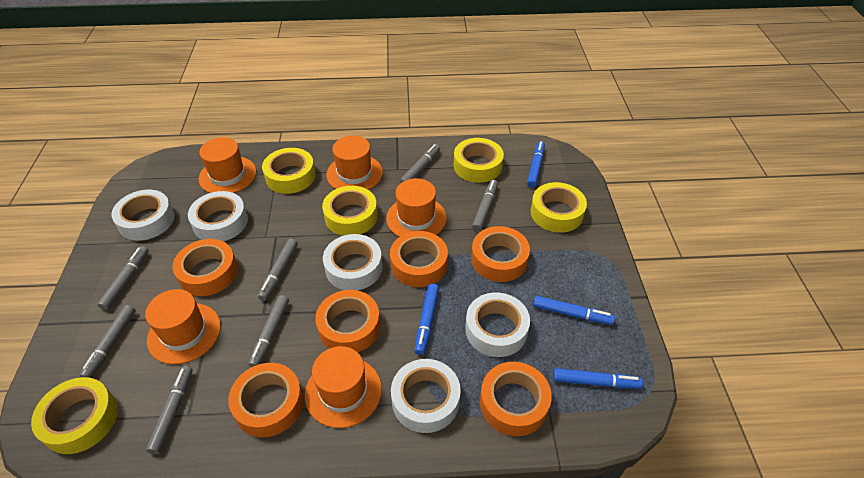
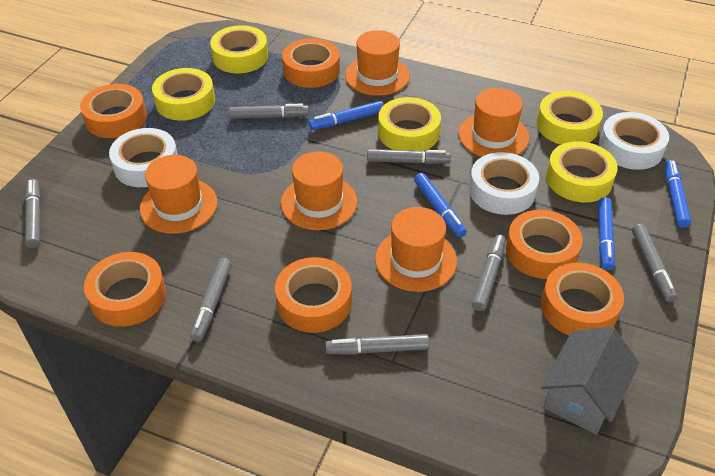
grey house: 0 -> 1
white tape: 5 -> 3

